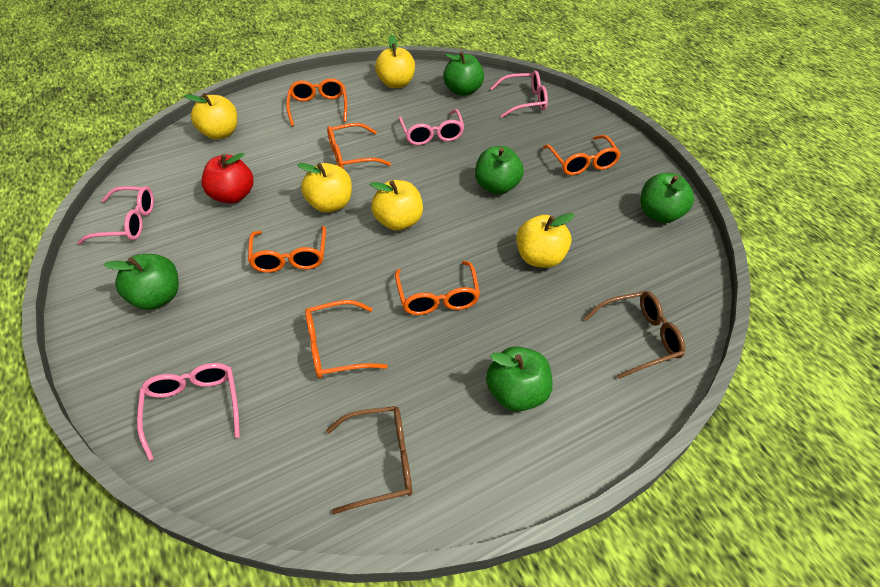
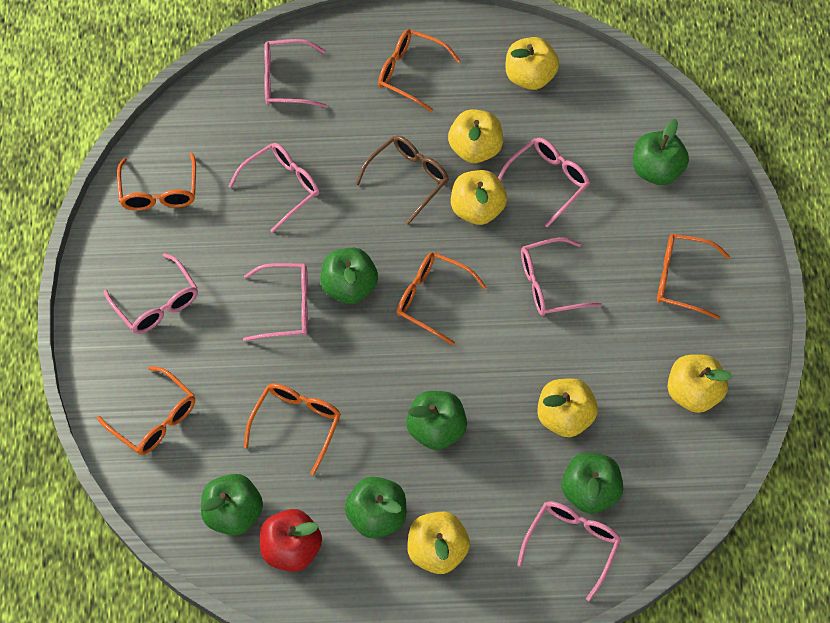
brown glasses: 2 -> 1
green apple: 5 -> 6
pink glasses: 4 -> 7
yellow apple: 5 -> 6

